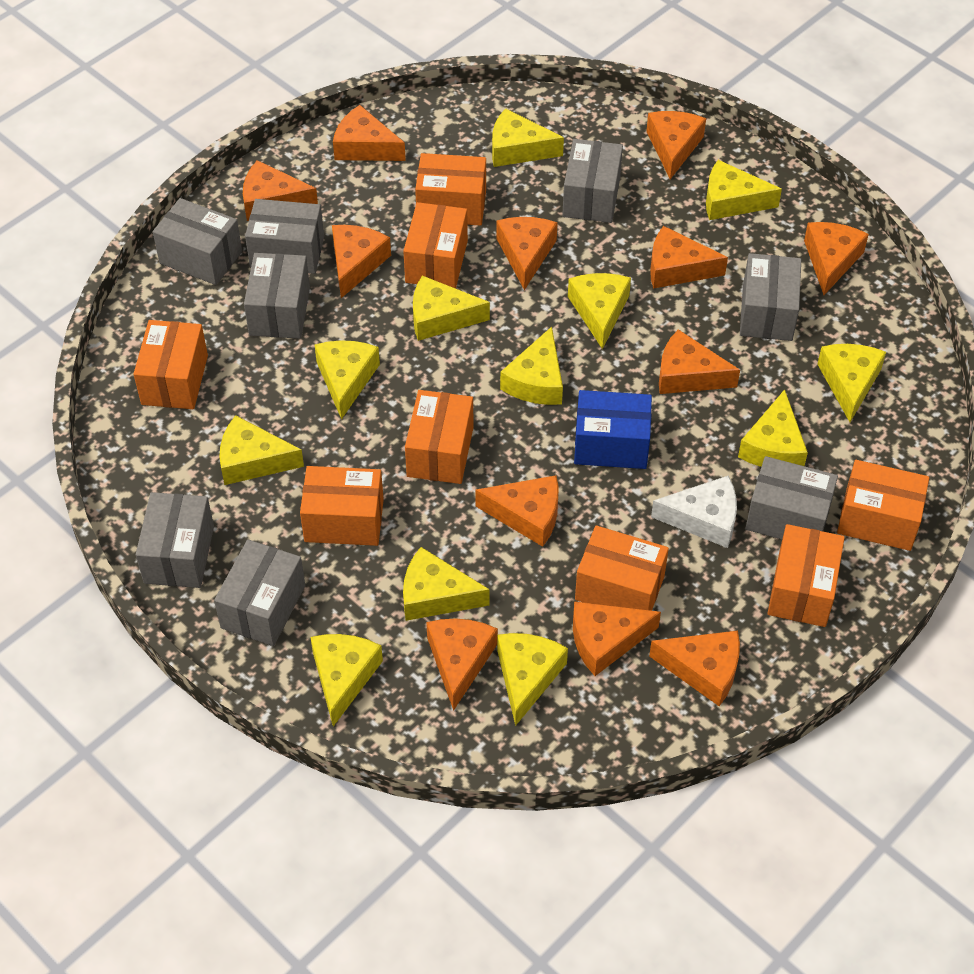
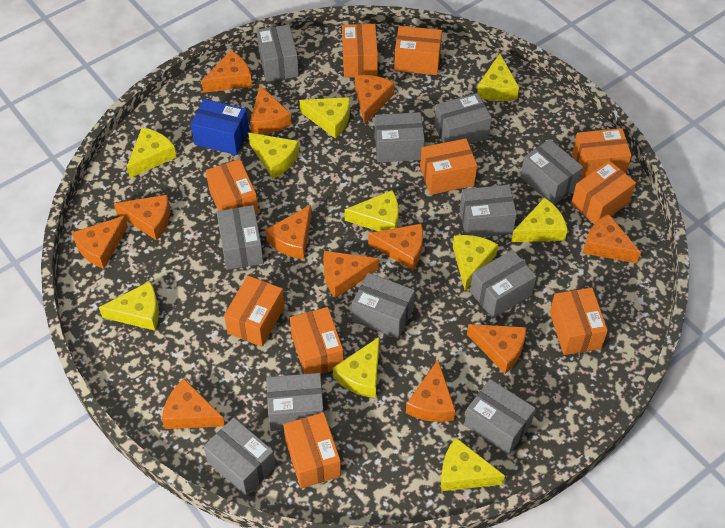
grey box: 8 -> 11
orange box: 8 -> 10
white cheese: 1 -> 0
yellow cheese: 12 -> 10

